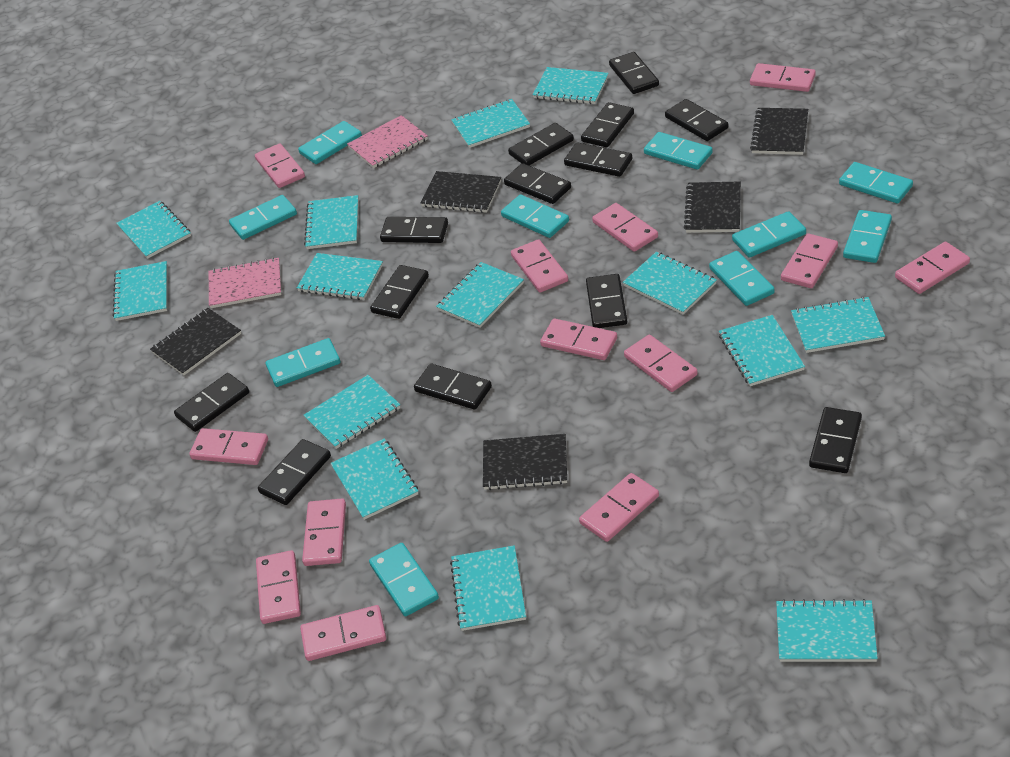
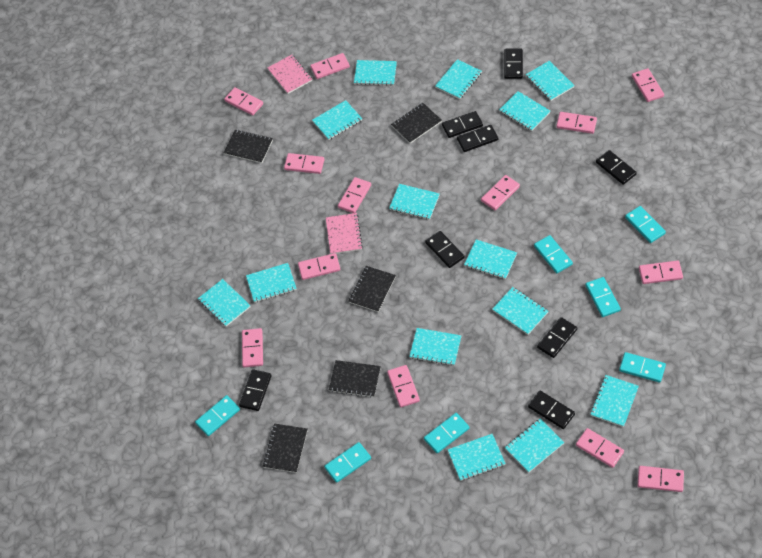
black domino: 13 -> 8
turquoise domino: 10 -> 7

